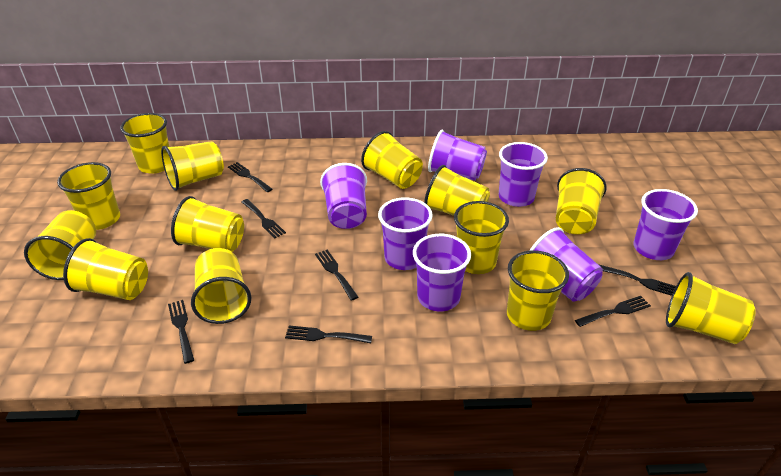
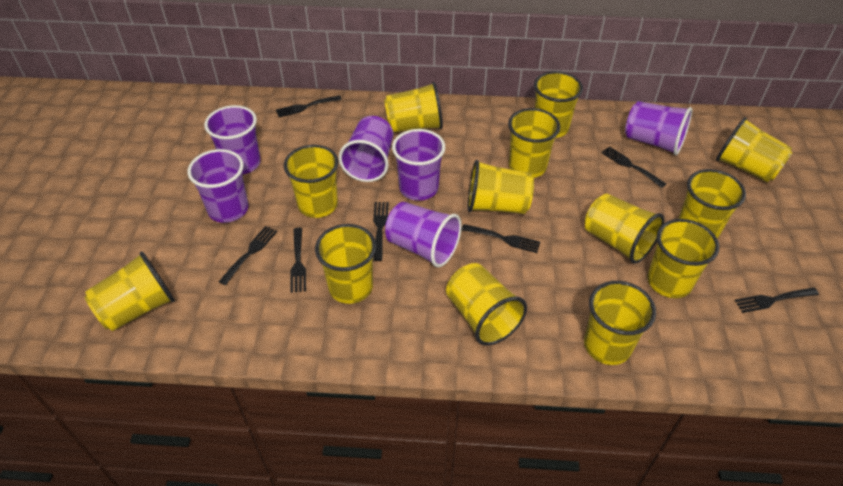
purple cup: 7 -> 6

